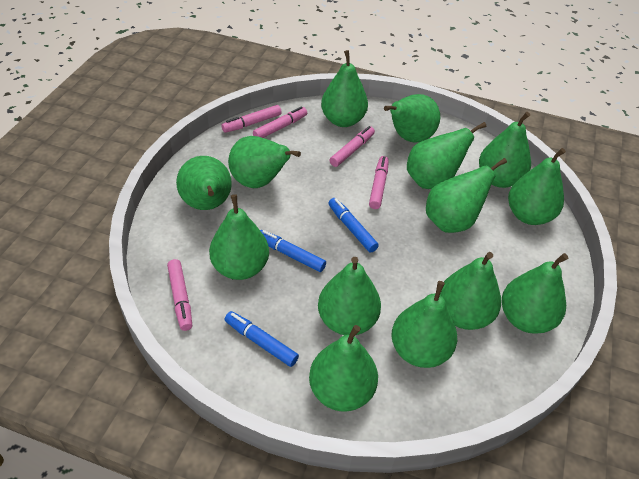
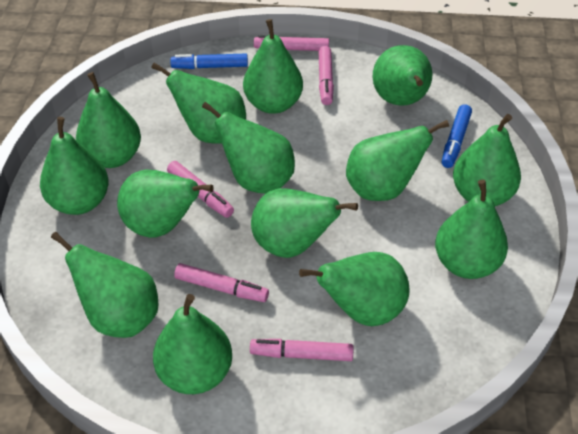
blue marker: 3 -> 2

